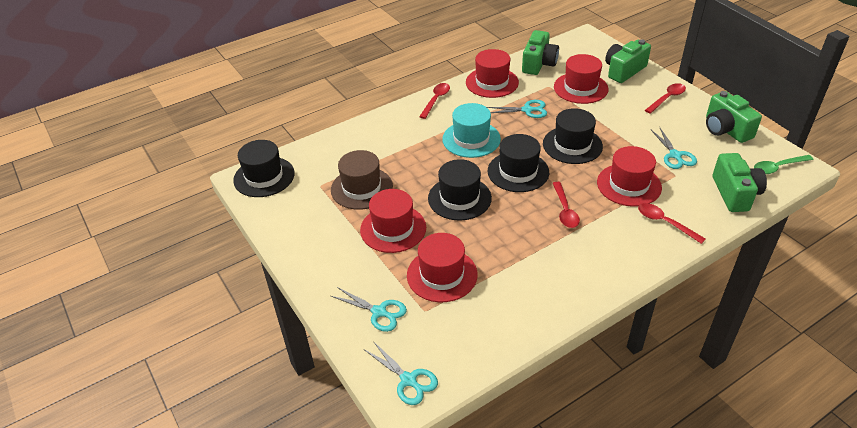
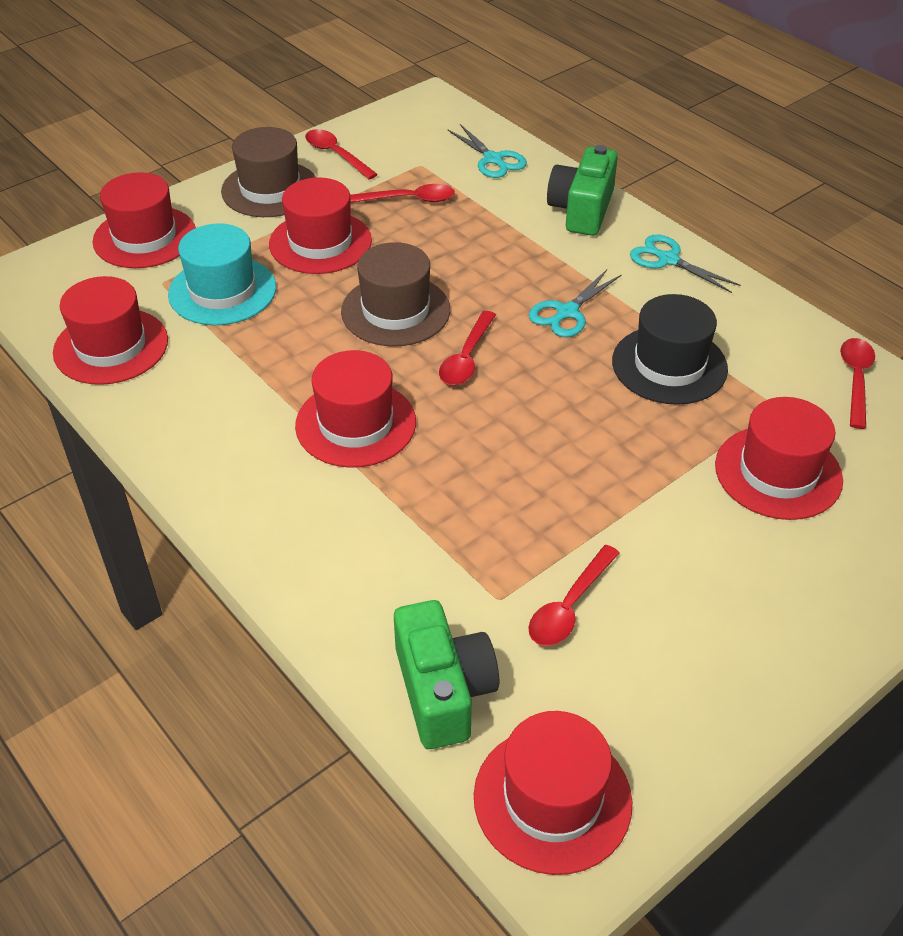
black hat: 4 -> 1
brown hat: 1 -> 2
green camera: 4 -> 2
green spoon: 1 -> 0
red hat: 5 -> 6
red spoon: 4 -> 5
turquoise scissors: 4 -> 3

